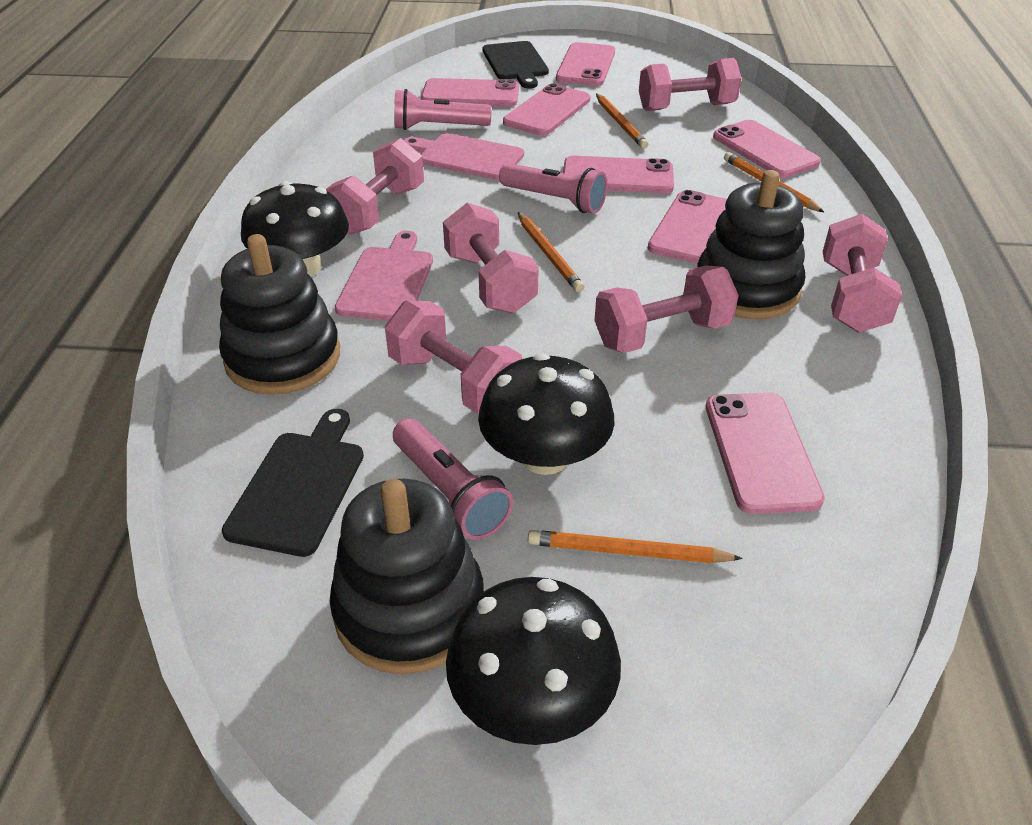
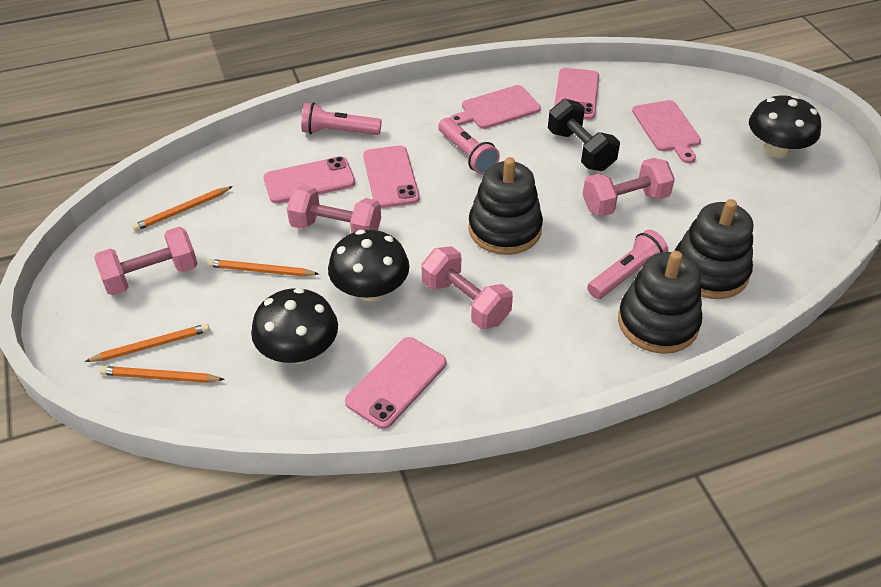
black cutting board: 2 -> 0
black dumbbell: 0 -> 1
pink dumbbell: 6 -> 4
pink phone: 7 -> 4

